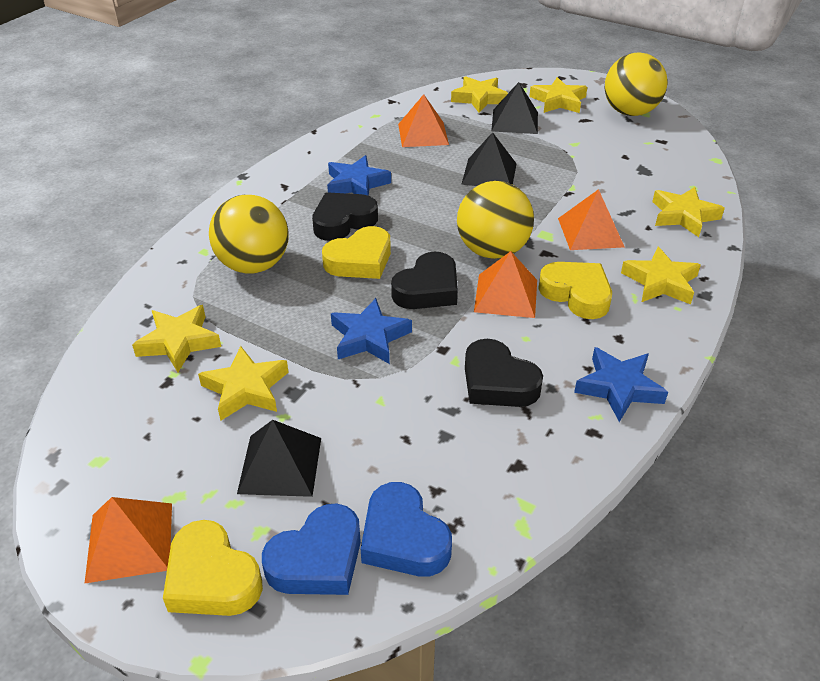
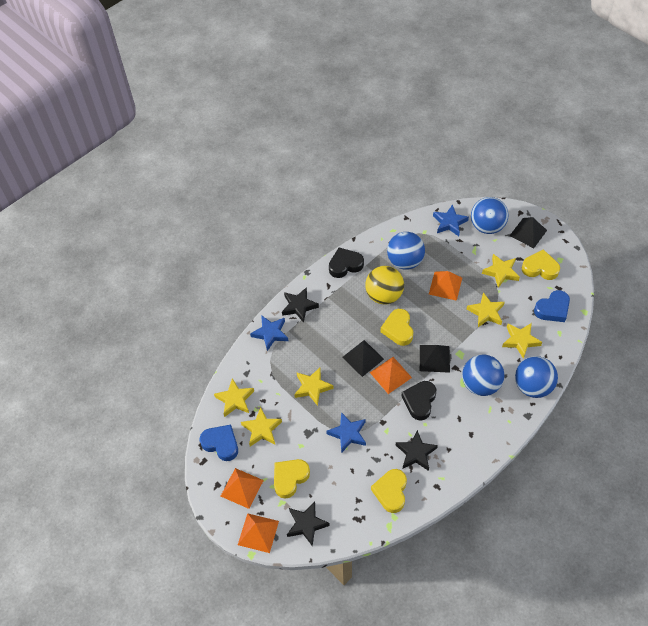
black heart: 3 -> 2
black star: 0 -> 3
blue ball: 0 -> 4
yellow ball: 3 -> 1
yellow heart: 3 -> 4

